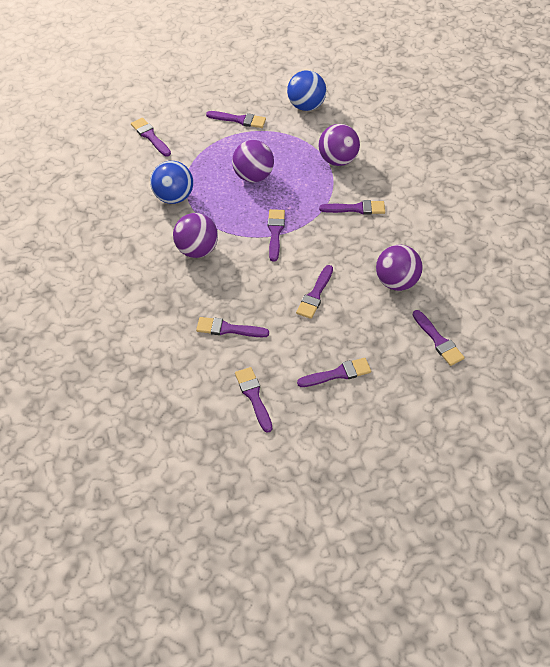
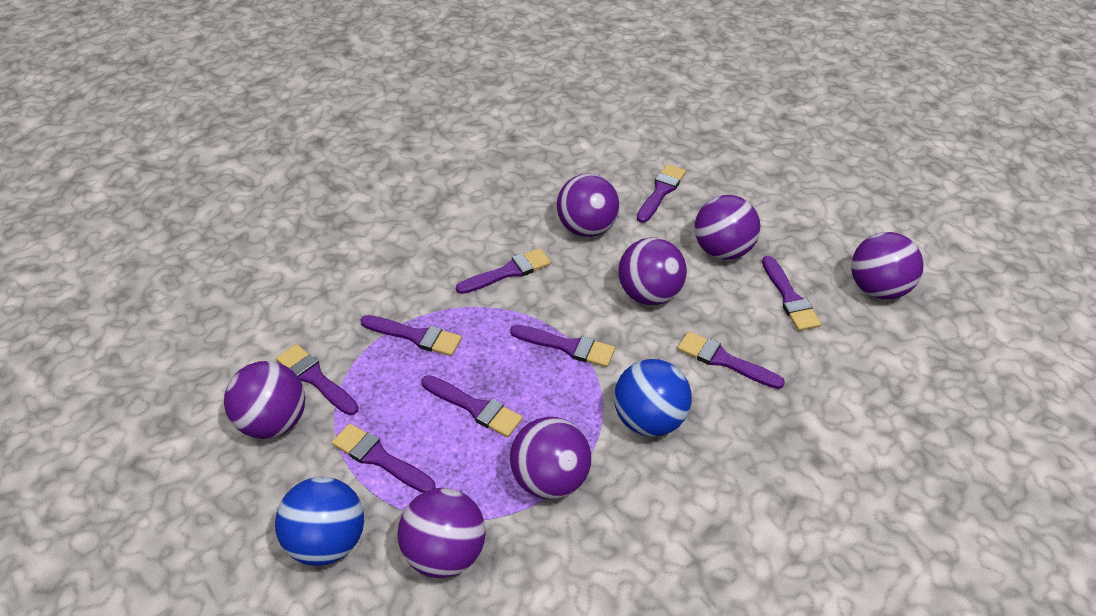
purple ball: 4 -> 7

